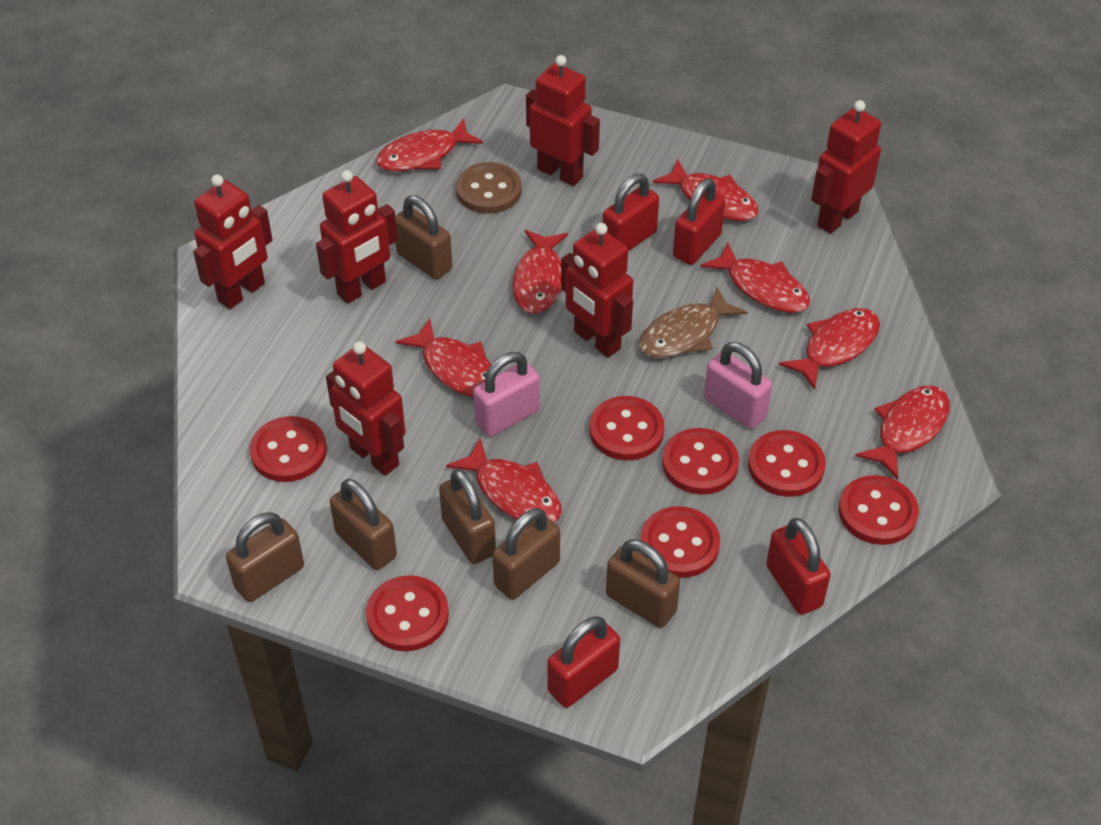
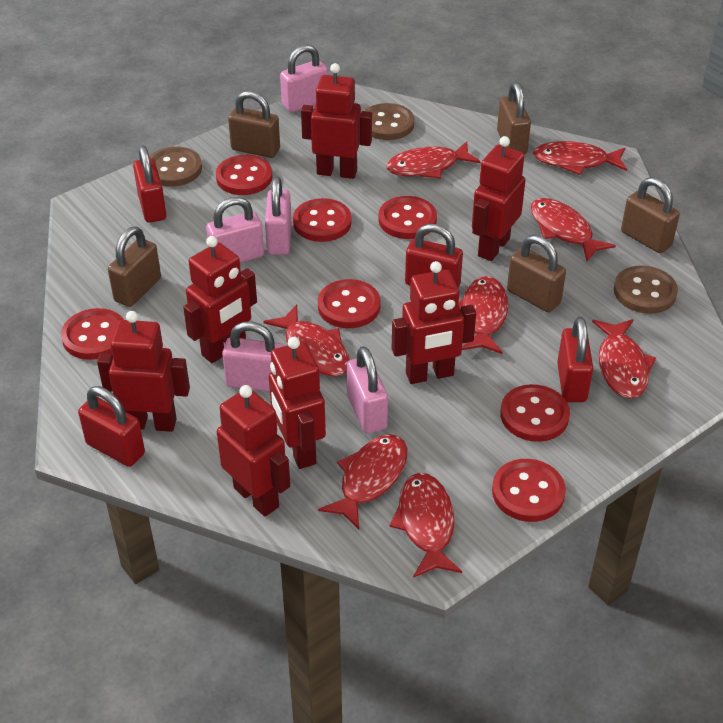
brown button: 1 -> 3
brown fish: 1 -> 0
brown padlock: 6 -> 5
pink padlock: 2 -> 5
red robot: 6 -> 7

